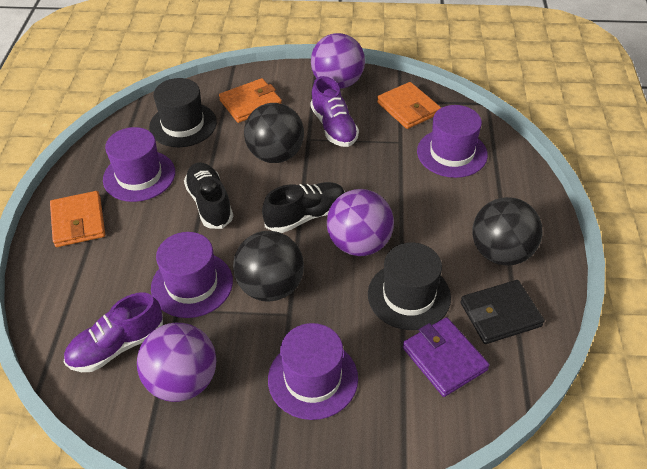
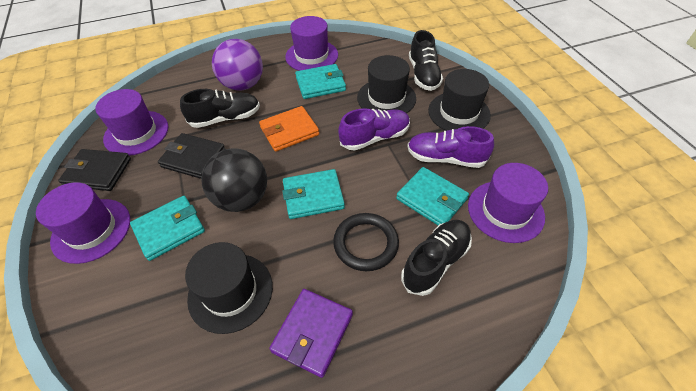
black ball: 3 -> 1
black hat: 2 -> 3
black ring: 0 -> 1
black shoe: 2 -> 3
black wallet: 1 -> 2
orange wallet: 3 -> 1
purple ball: 3 -> 1
turquoise wallet: 0 -> 4

